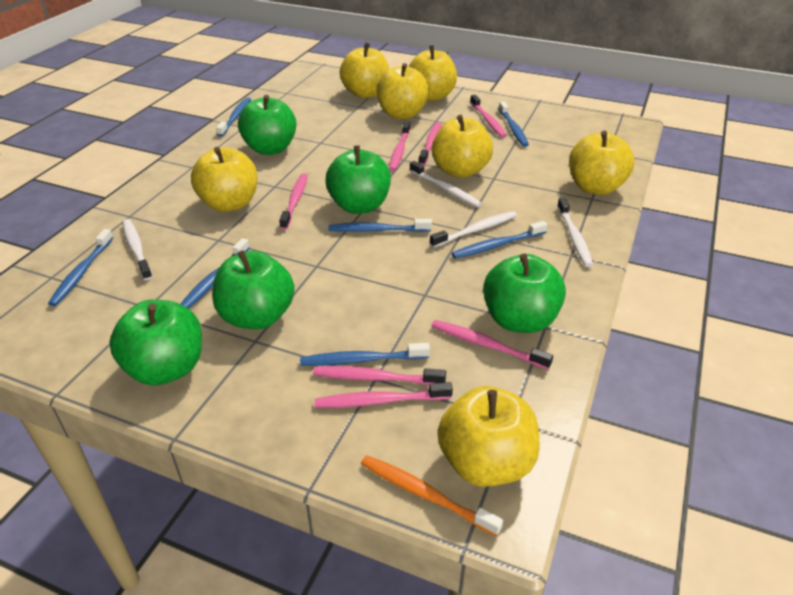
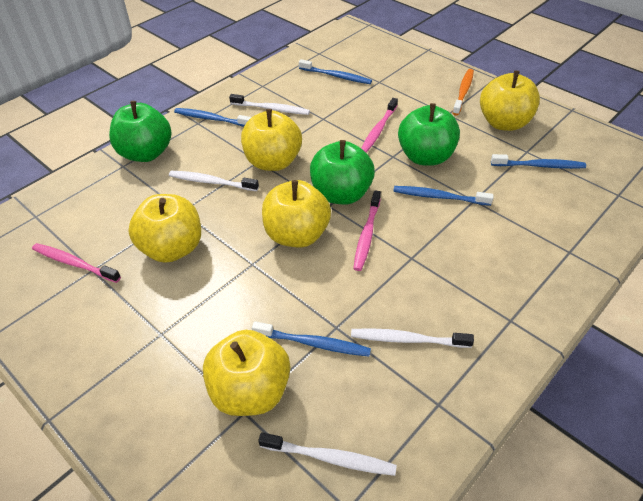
blue toothbrush: 7 -> 5
green apple: 5 -> 3
pink toothbrush: 7 -> 3
yellow apple: 7 -> 5

